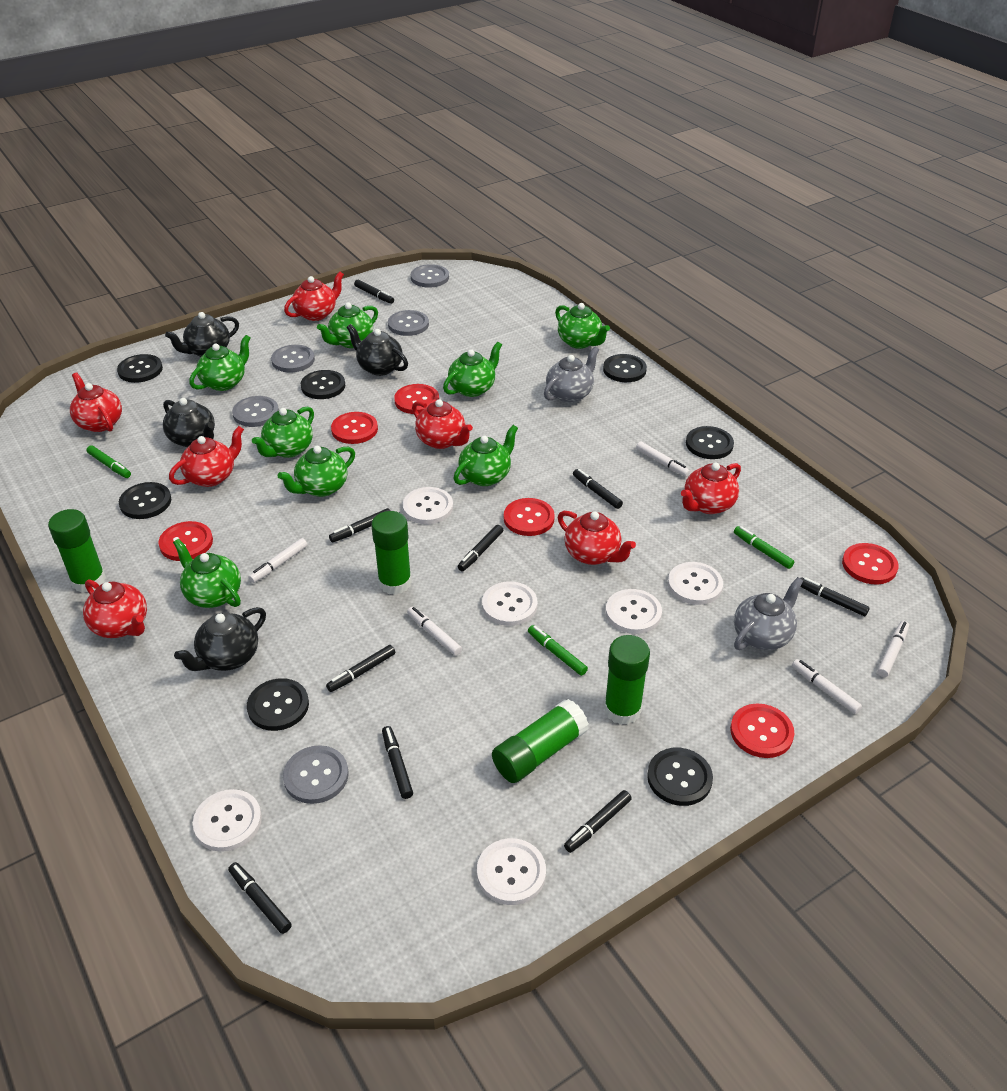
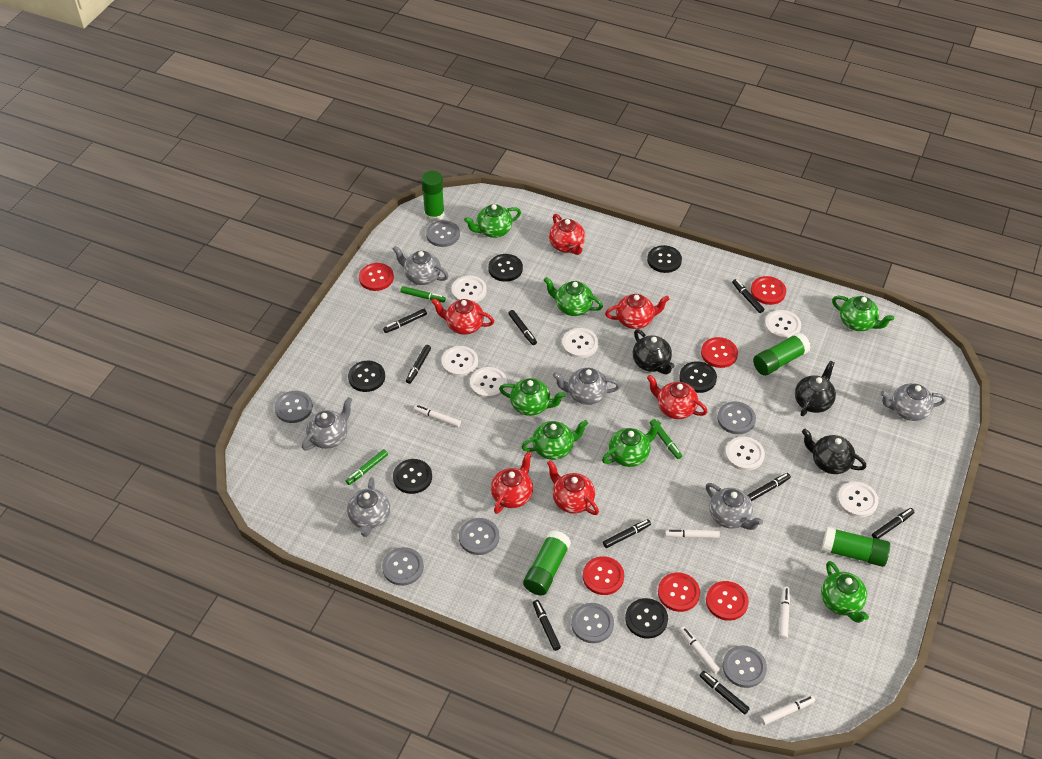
black button: 7 -> 6
black teapot: 4 -> 3
green teapot: 8 -> 7
grey button: 5 -> 7
grey teapot: 2 -> 6
red teapot: 7 -> 6
white button: 6 -> 7

